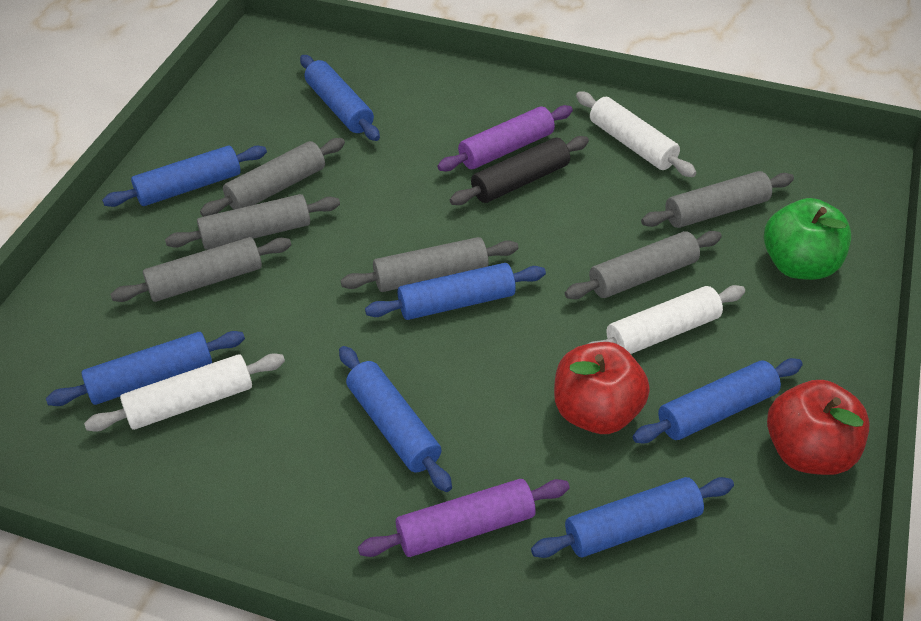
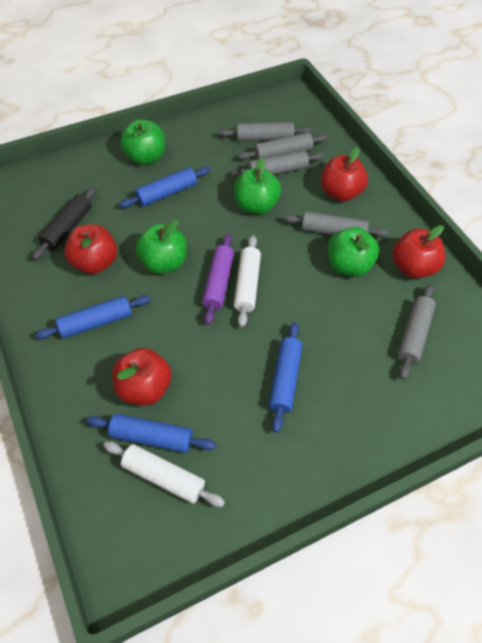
blue rolling pin: 7 -> 4
green apple: 1 -> 4
grey rolling pin: 6 -> 5
purple rolling pin: 2 -> 1
red apple: 2 -> 4
white rolling pin: 3 -> 2

